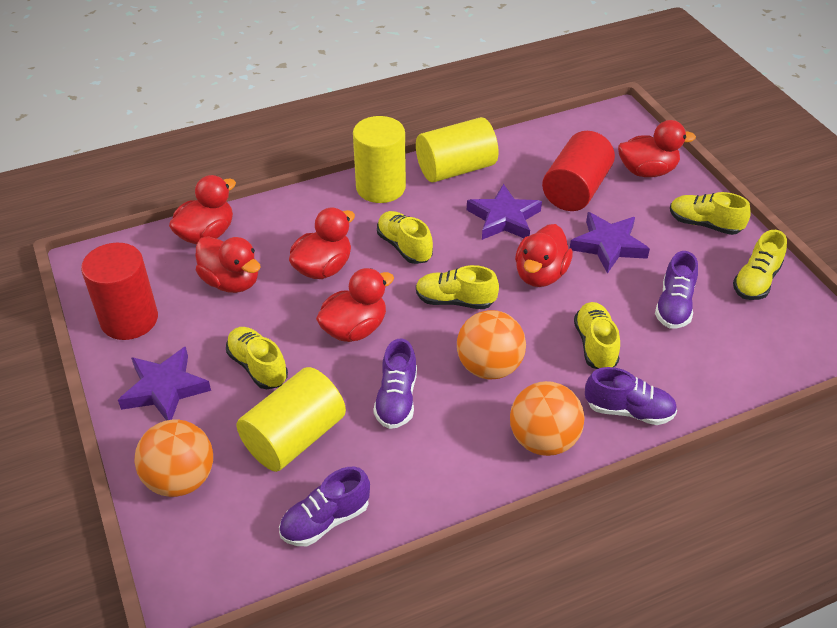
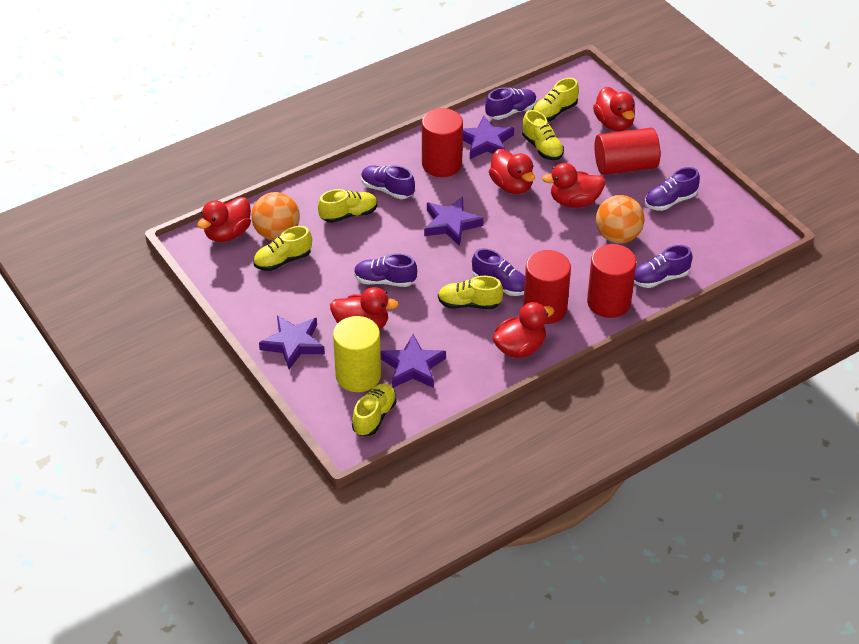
orange ball: 3 -> 2
purple shoe: 4 -> 6
purple star: 3 -> 4
red cylinder: 2 -> 4
yellow cylinder: 3 -> 1

